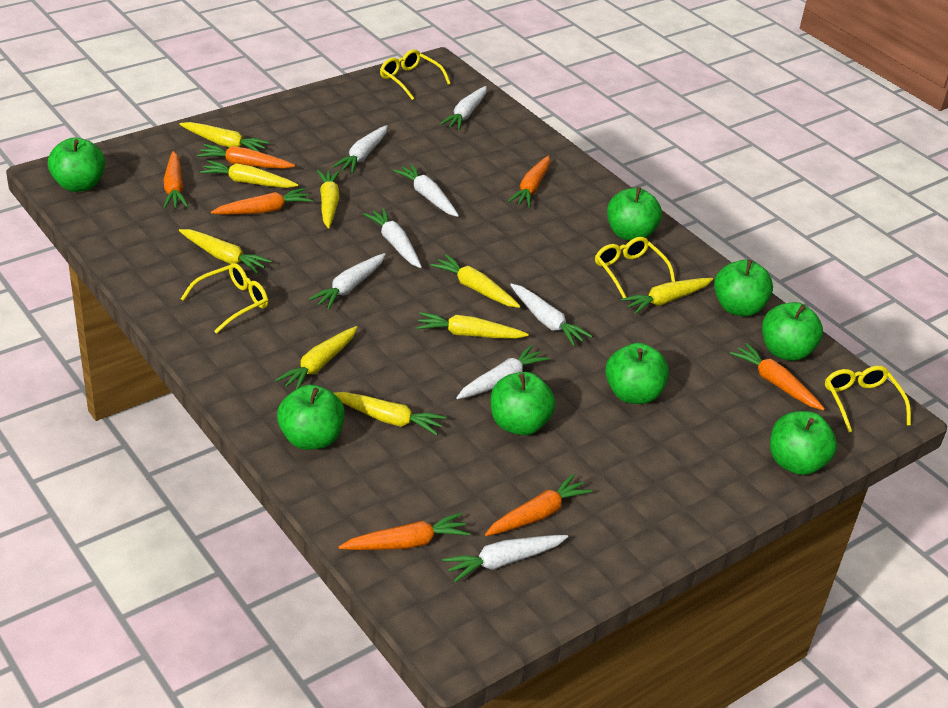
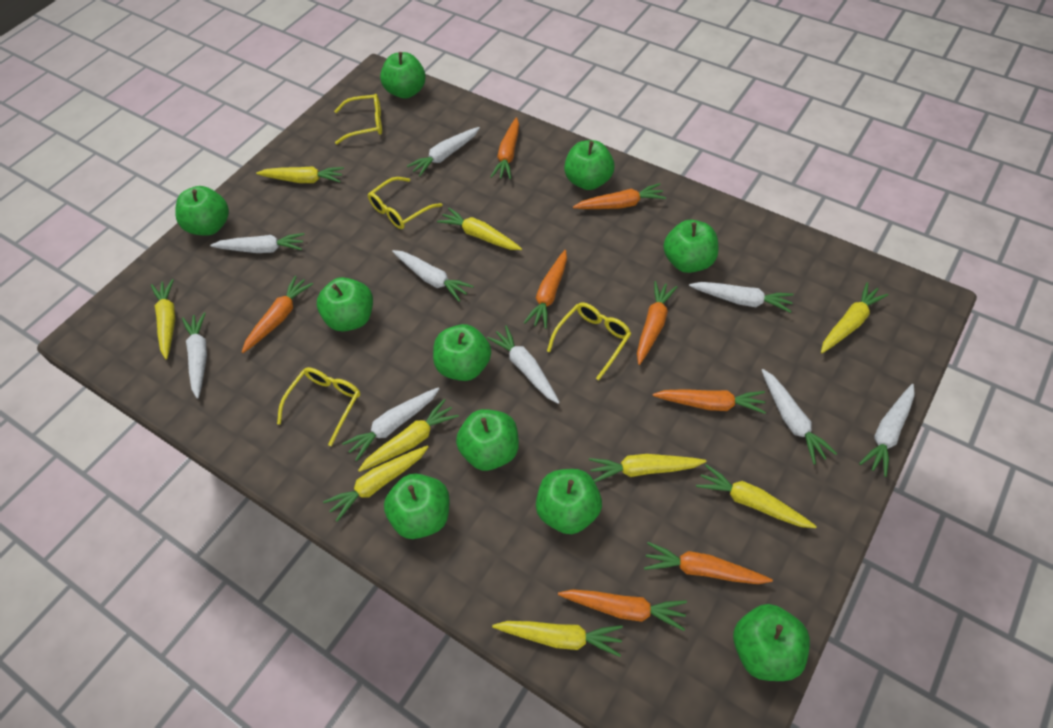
green apple: 8 -> 10
orange carrot: 7 -> 8
white carrot: 8 -> 9

